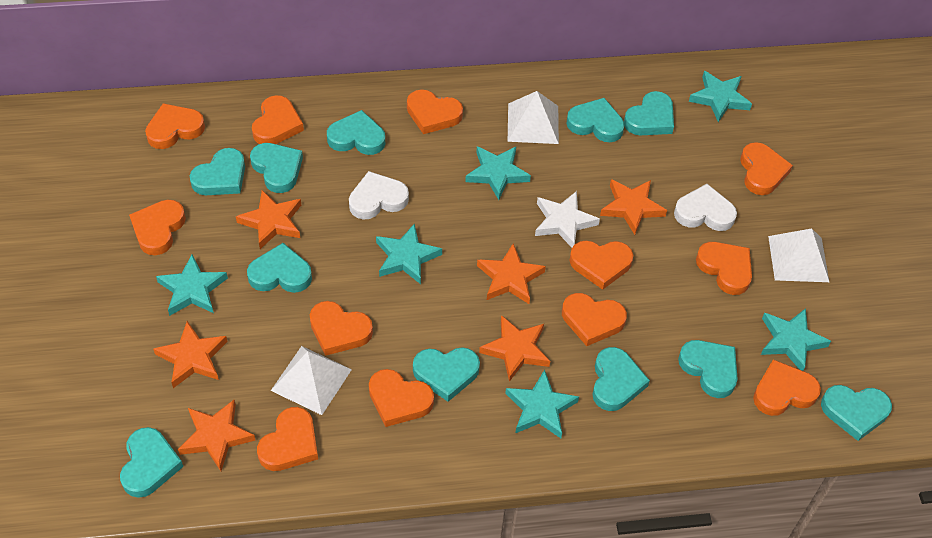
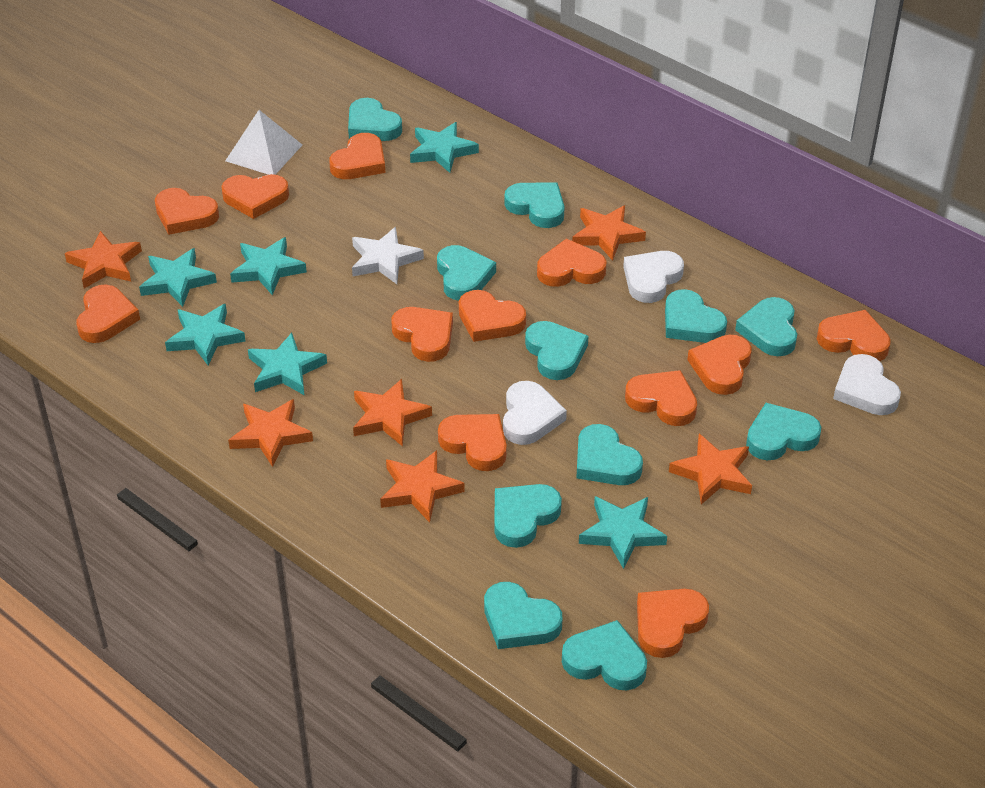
white heart: 2 -> 3
white pyramid: 3 -> 1

